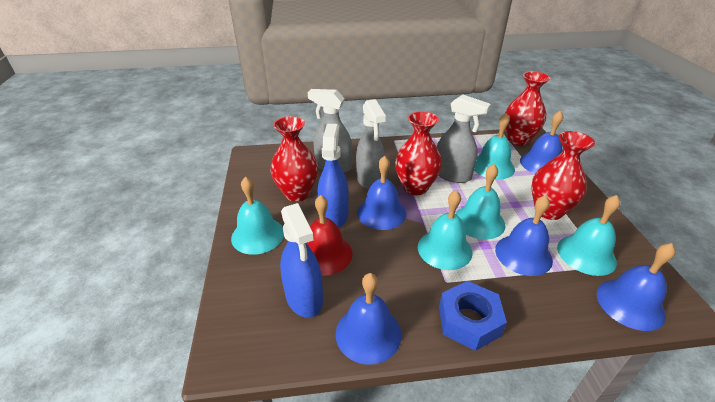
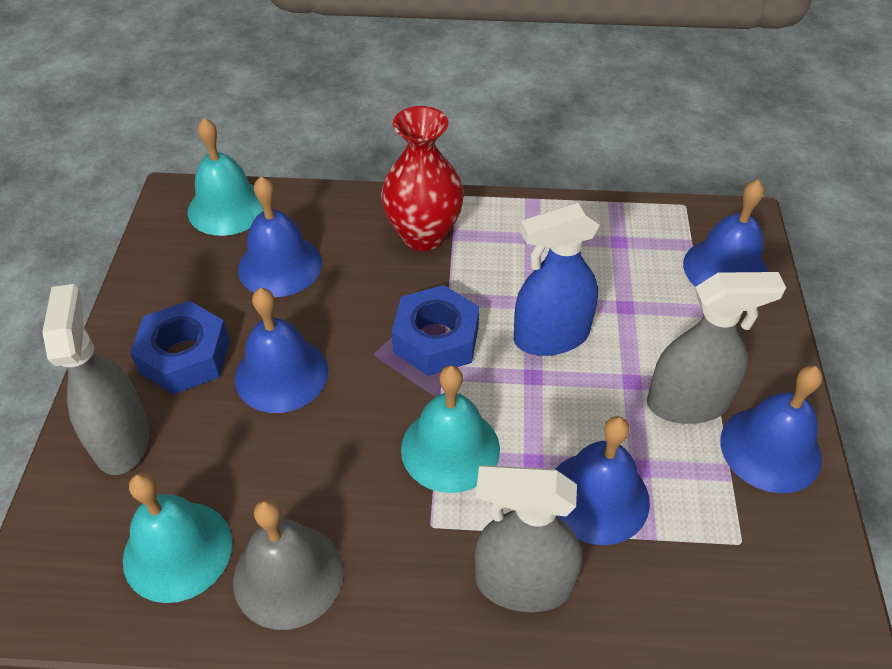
blue nut: 1 -> 2
blue spray bottle: 2 -> 1
grey bell: 0 -> 1
red bell: 1 -> 0
red vase: 4 -> 1
turquoise bell: 5 -> 3

